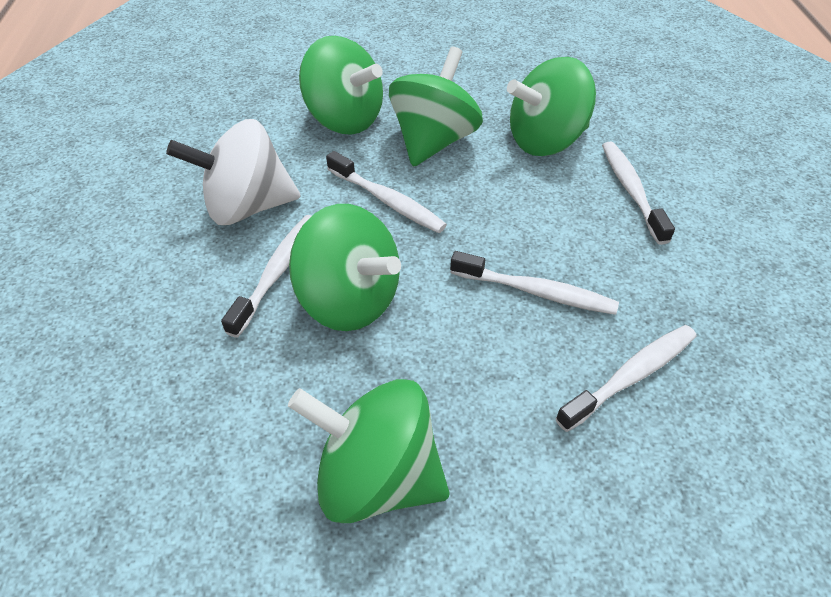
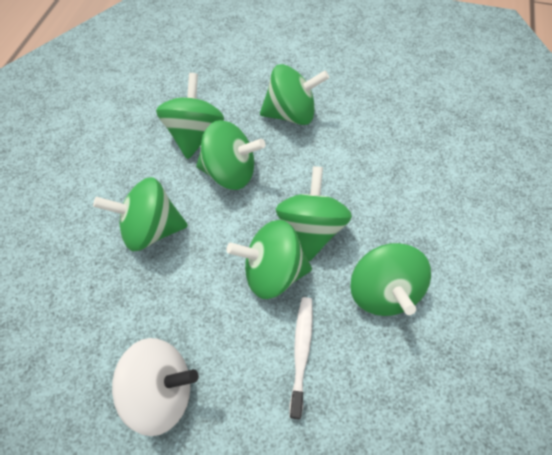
green spinning top: 5 -> 7
white toothbrush: 5 -> 1

